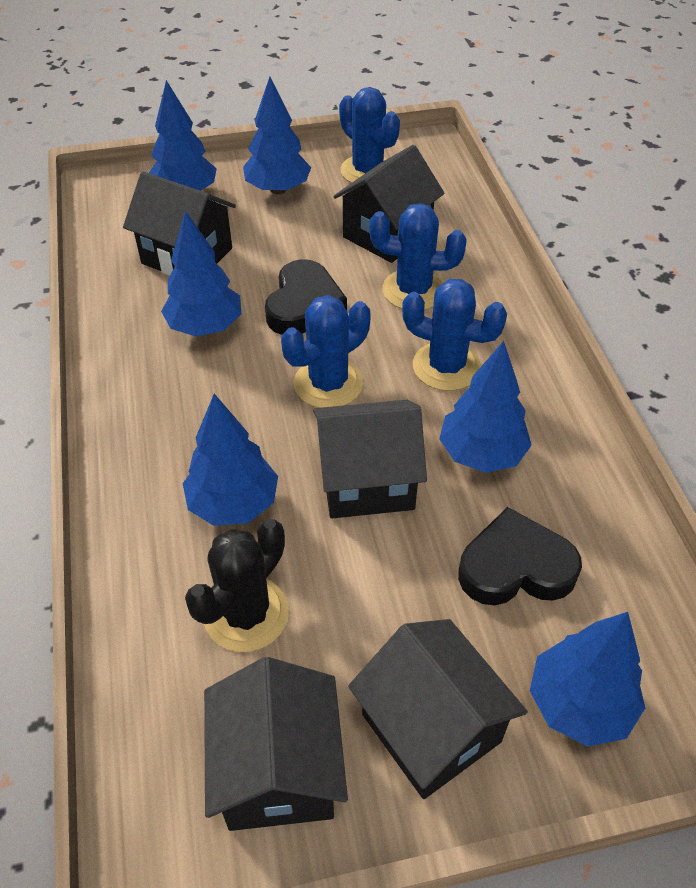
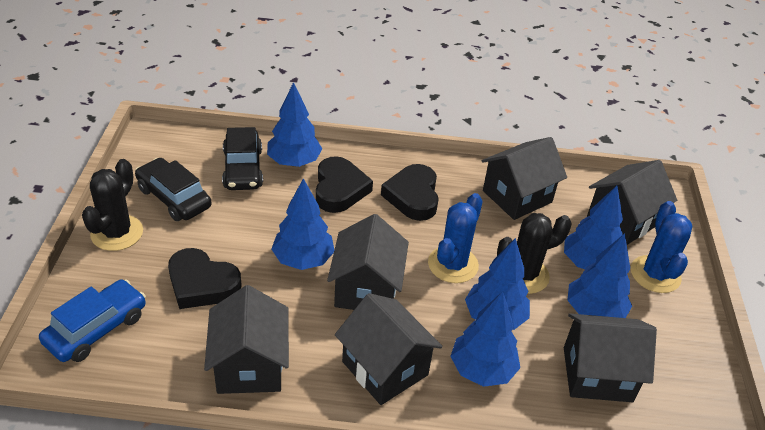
black cactus: 1 -> 2
black car: 0 -> 2
black heart: 2 -> 3
black house: 5 -> 6
blue cactus: 4 -> 2
blue car: 0 -> 1

